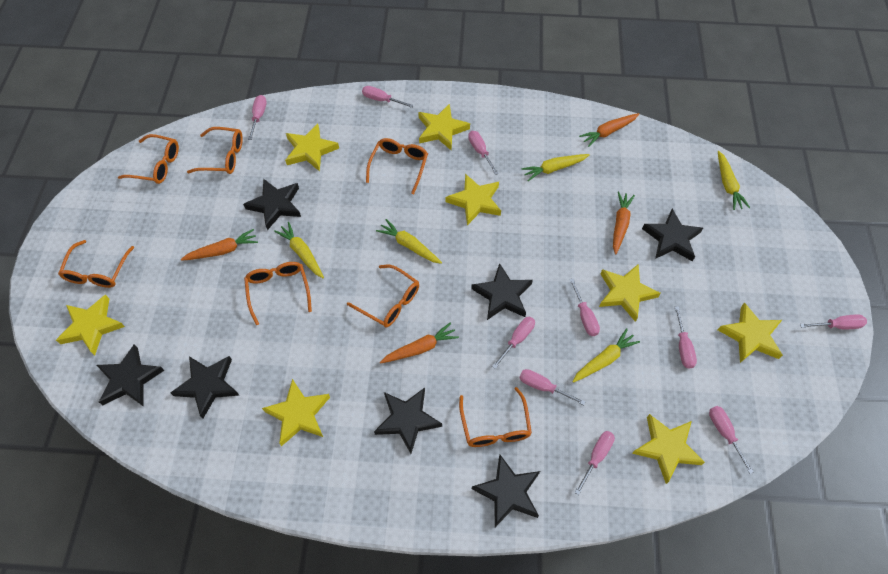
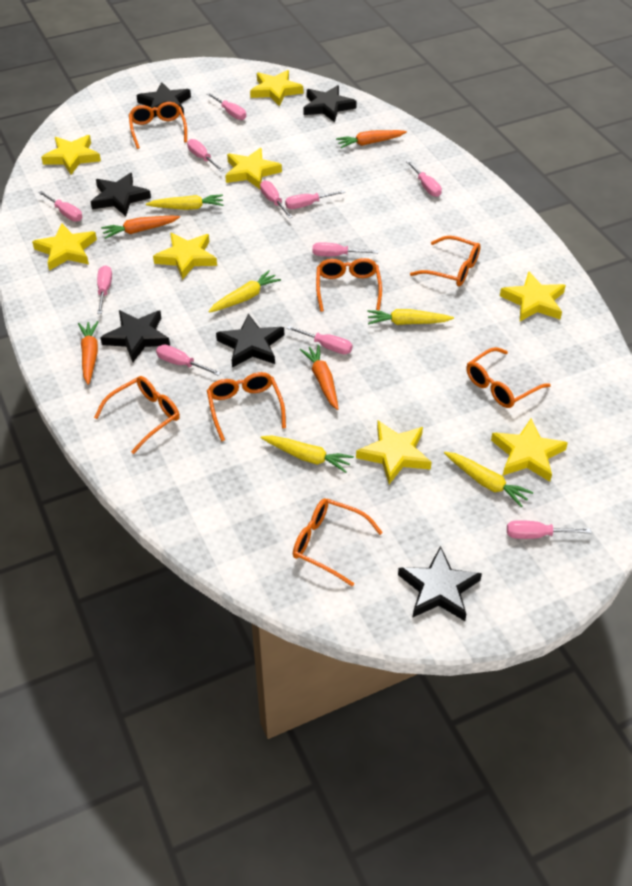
black star: 7 -> 6
pink screwdriver: 10 -> 11

